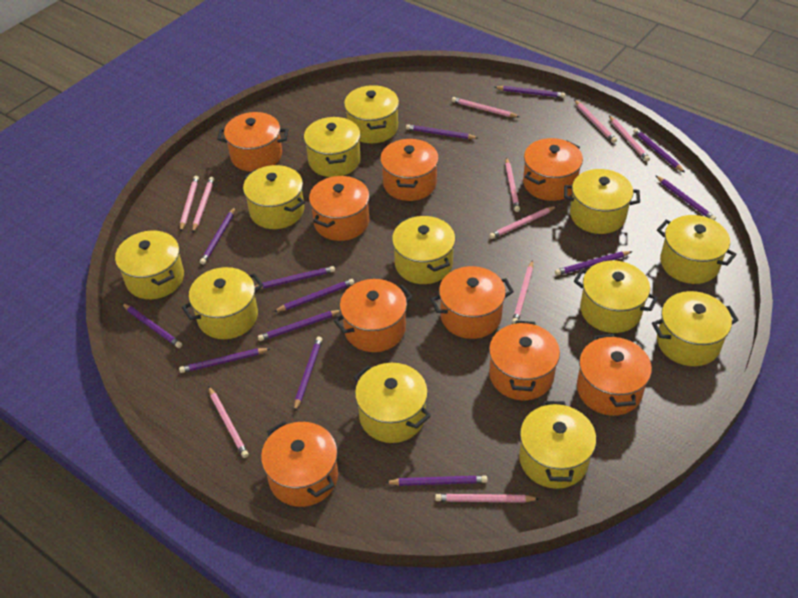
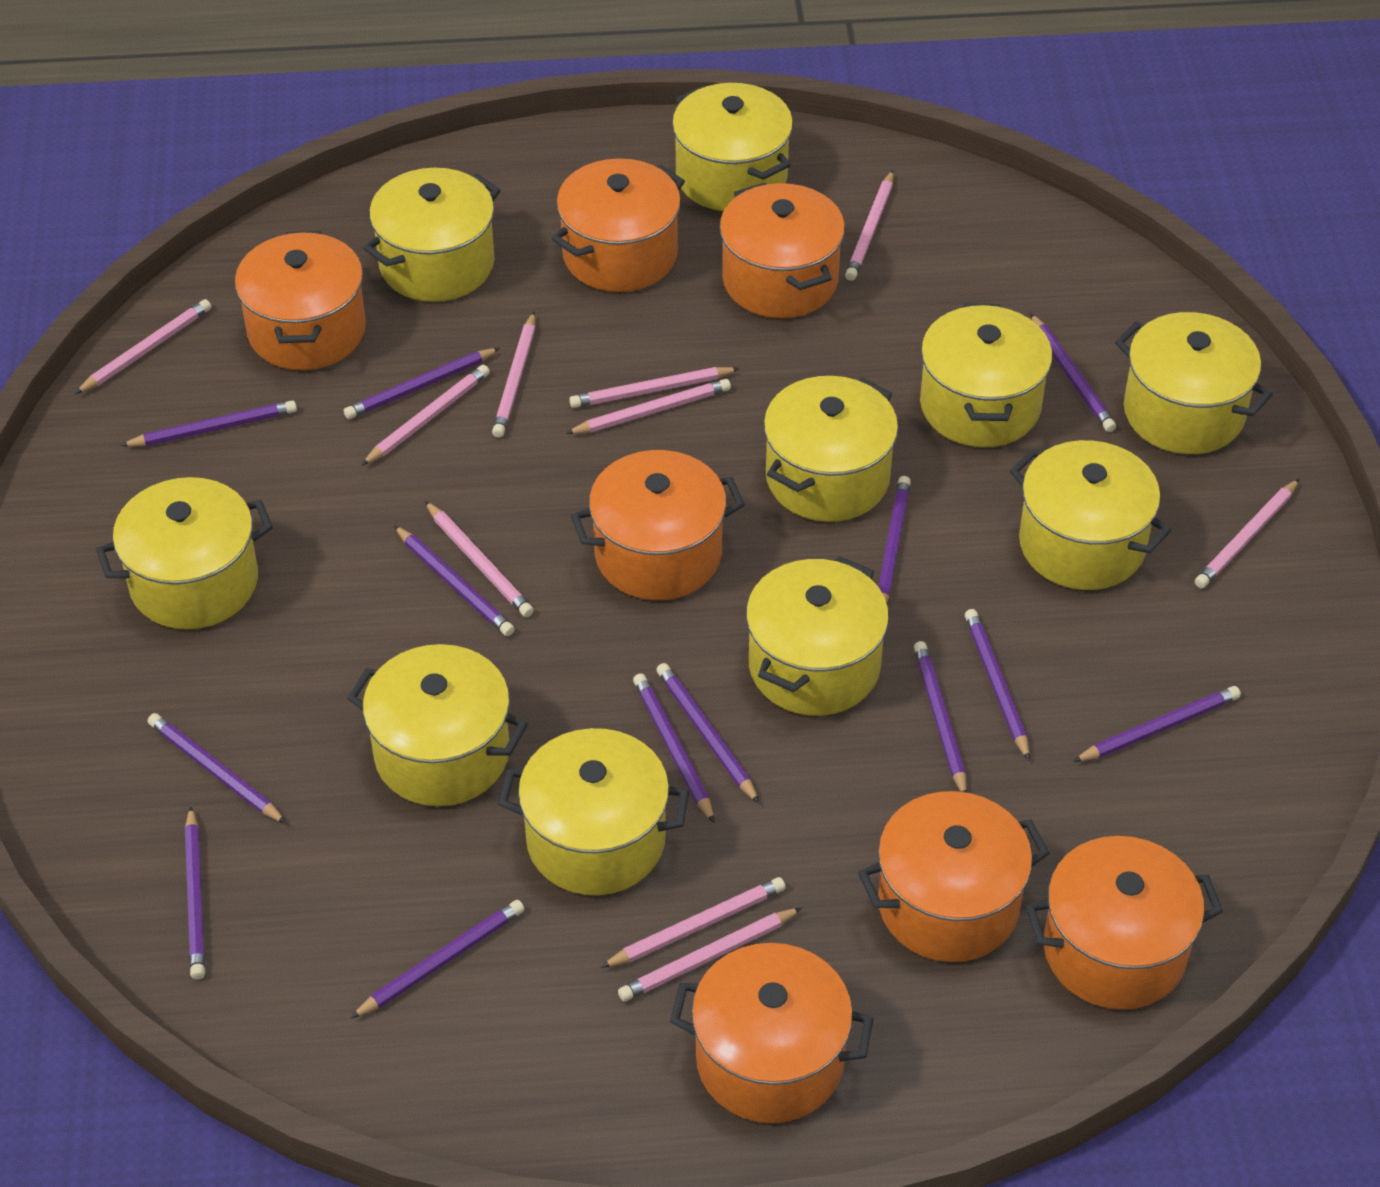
orange pot: 9 -> 7
yellow pot: 12 -> 10

